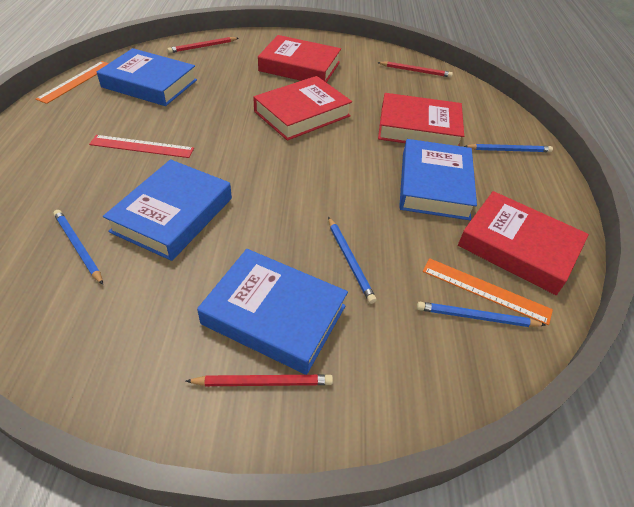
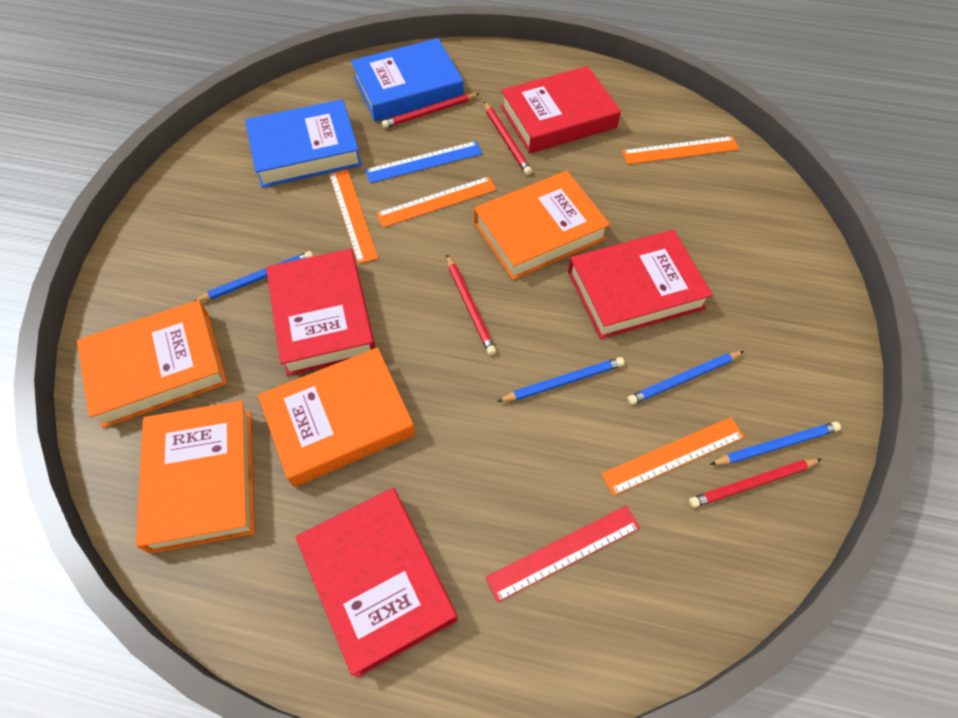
blue book: 4 -> 2
blue ruler: 0 -> 1
orange book: 0 -> 4
orange ruler: 2 -> 4
red pencil: 3 -> 4

